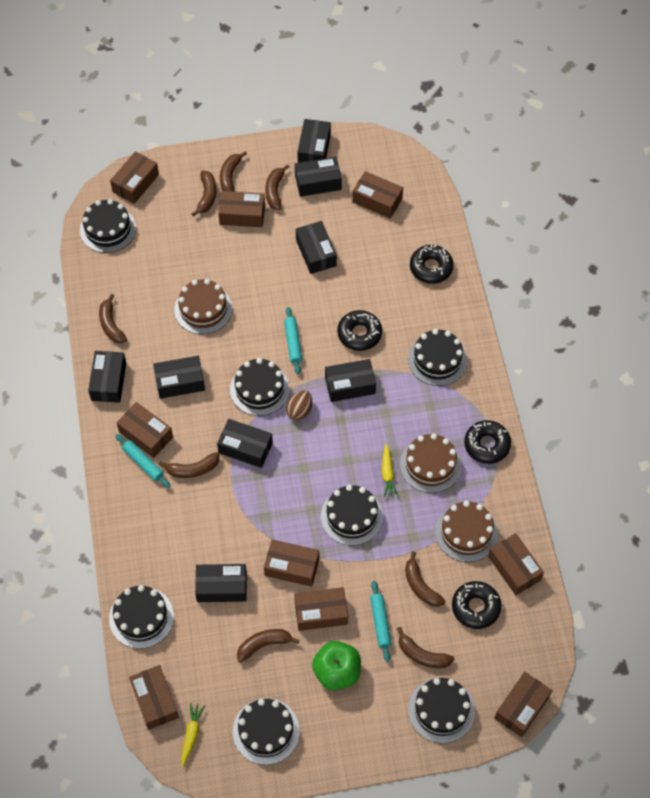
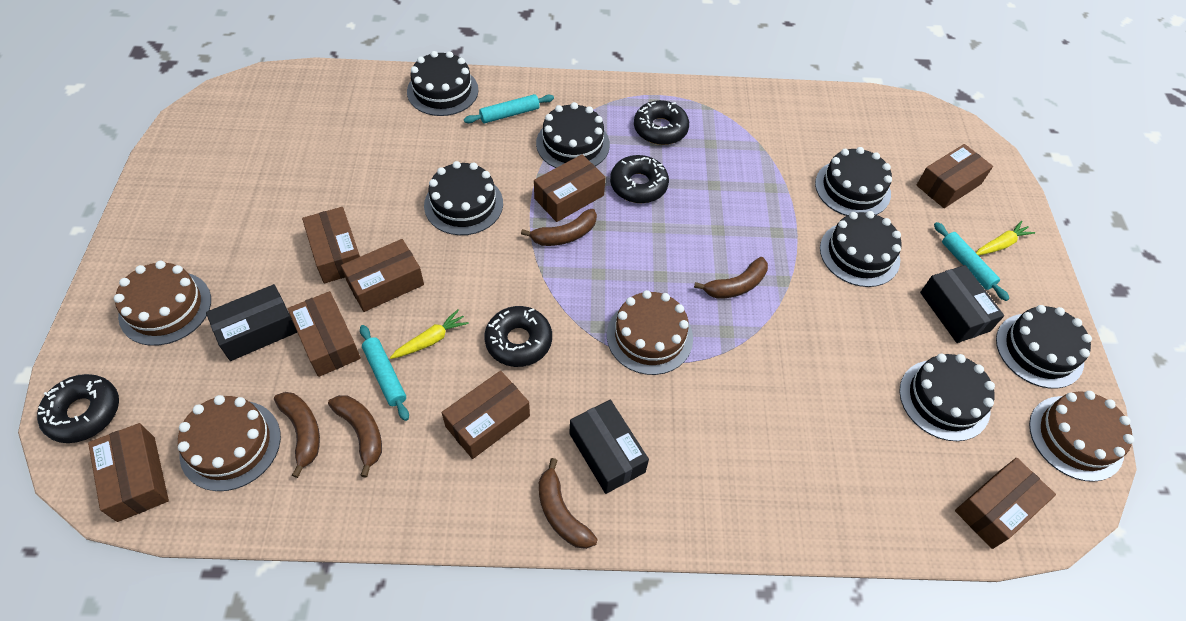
black box: 8 -> 3
brown banana: 8 -> 5
brown box: 9 -> 8
brown cake: 3 -> 4
brown egg: 1 -> 0
green apple: 1 -> 0

